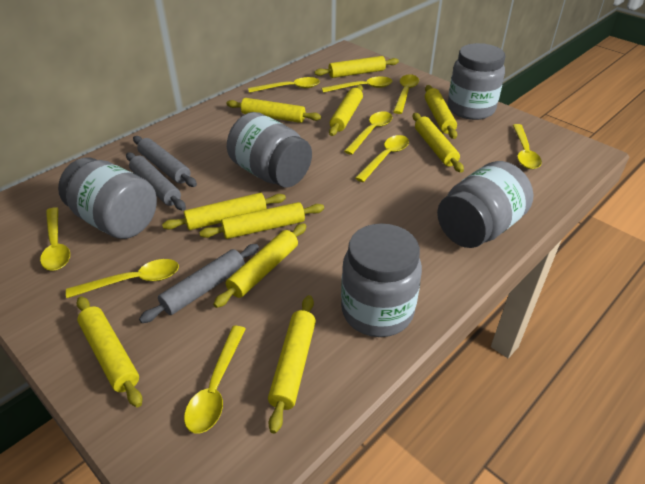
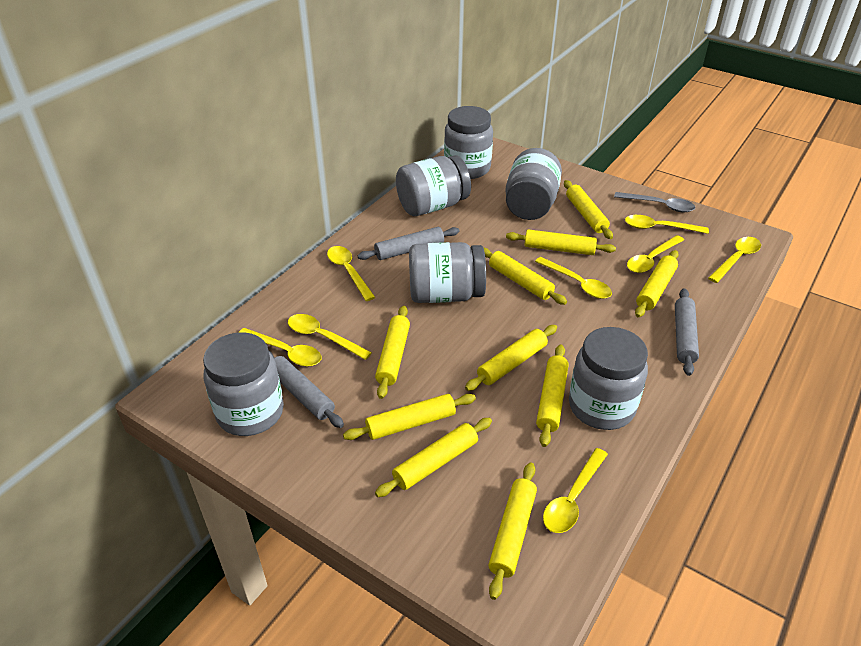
grey jar: 5 -> 6
grey spoon: 0 -> 1
yellow spoon: 9 -> 8

